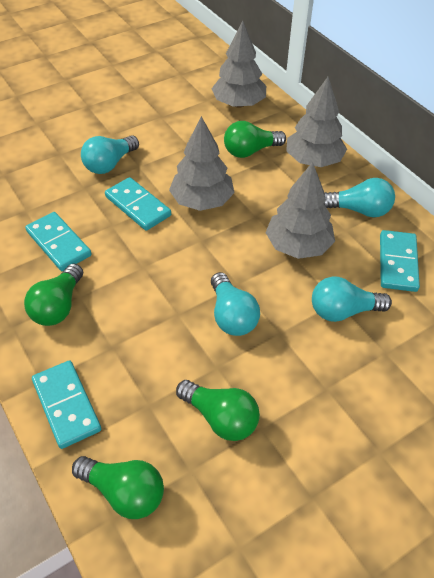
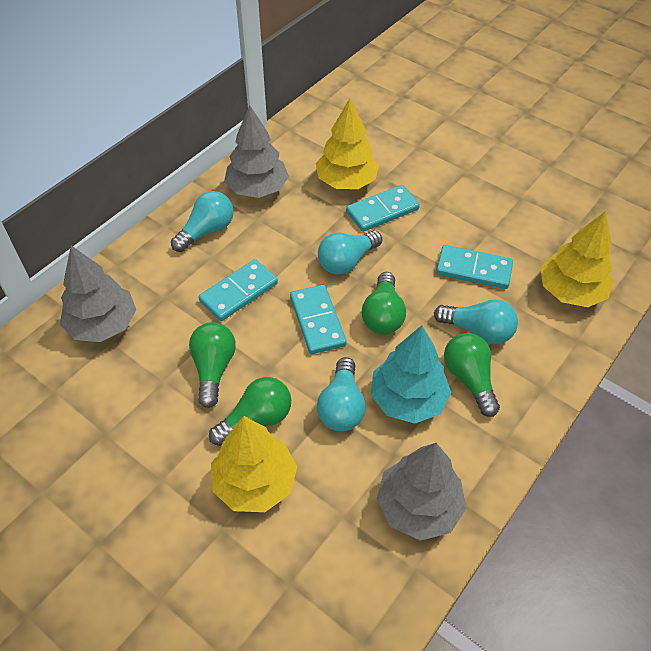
grey tree: 4 -> 3
turquoise tree: 0 -> 1
yellow tree: 0 -> 3

